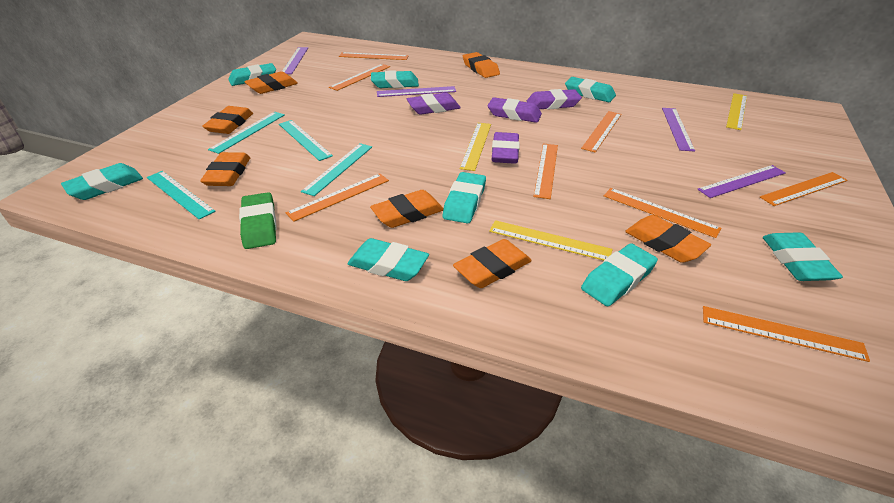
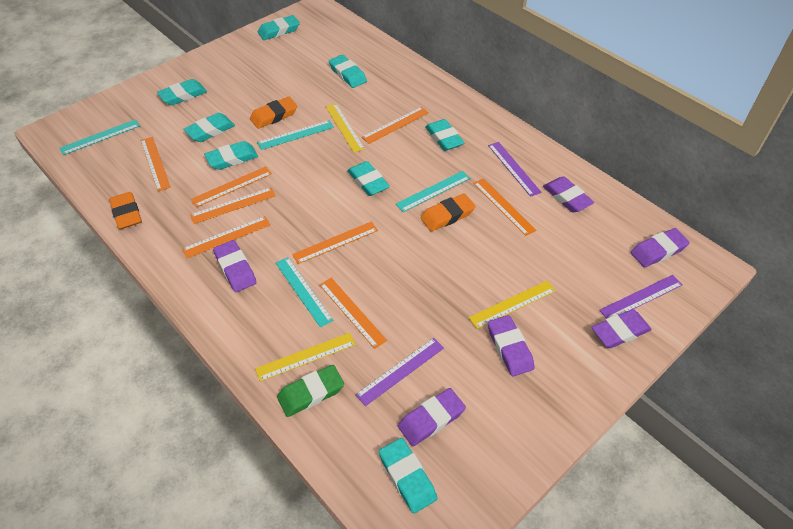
orange eraser: 7 -> 3
purple eraser: 4 -> 6
purple ruler: 4 -> 3

